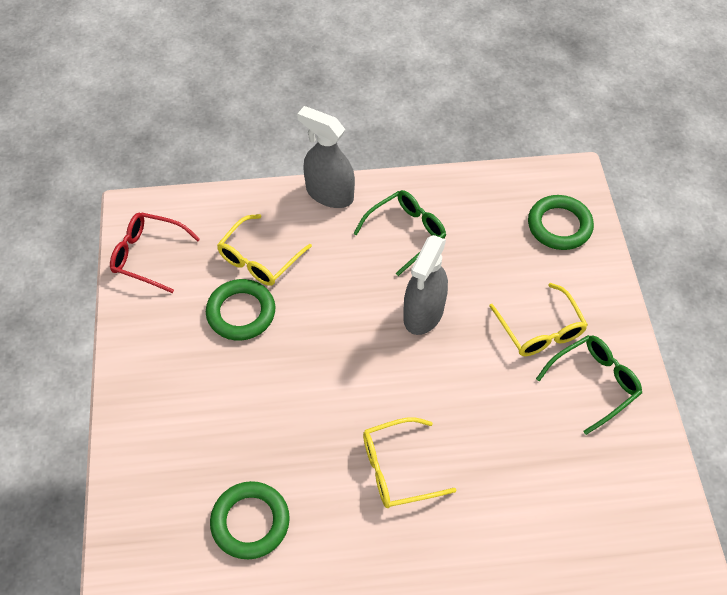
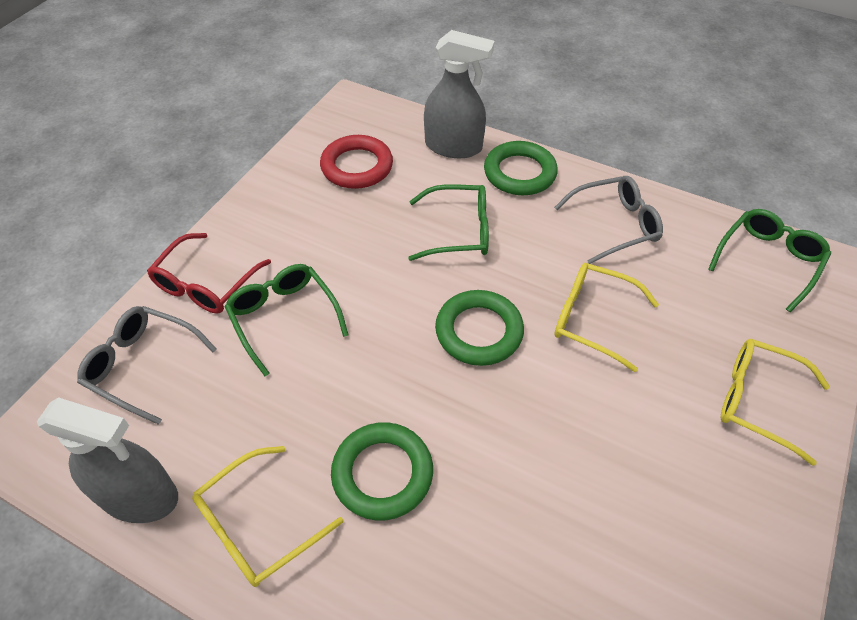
green glasses: 2 -> 3
grey glasses: 0 -> 2
red ring: 0 -> 1

